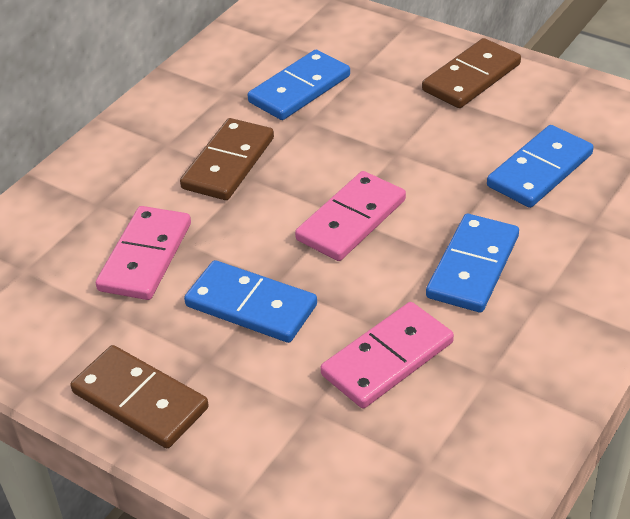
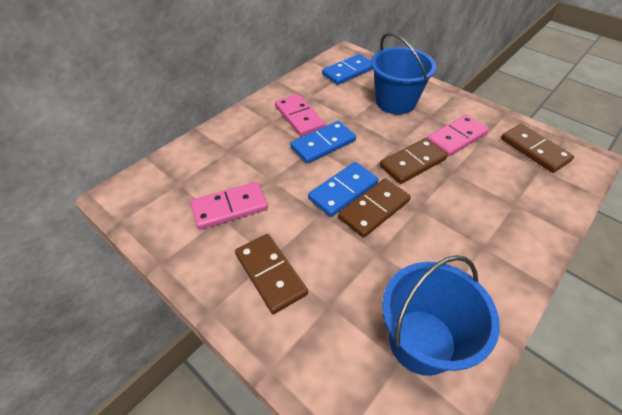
blue bucket: 0 -> 2
blue domino: 4 -> 3
brown domino: 3 -> 4

